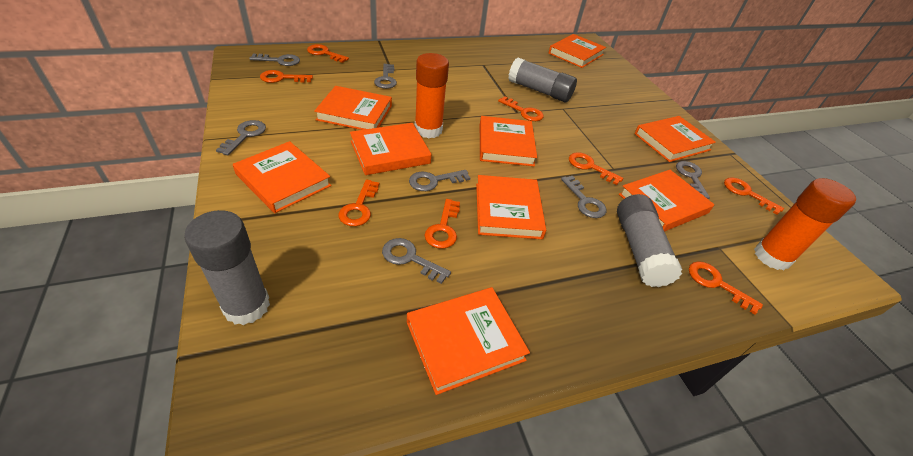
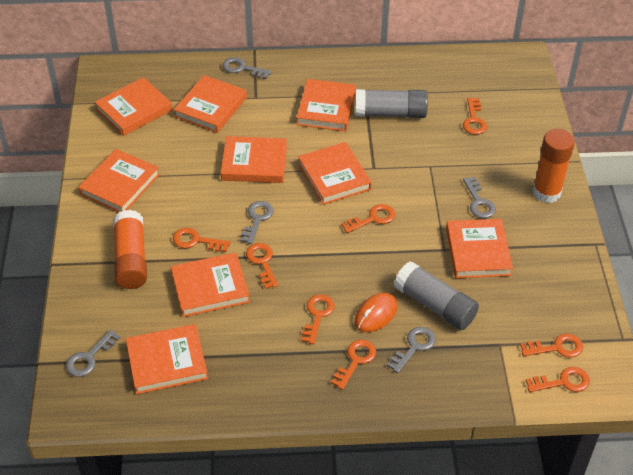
grey glue stick: 3 -> 2
grey key: 7 -> 5
orange mouse: 0 -> 1

